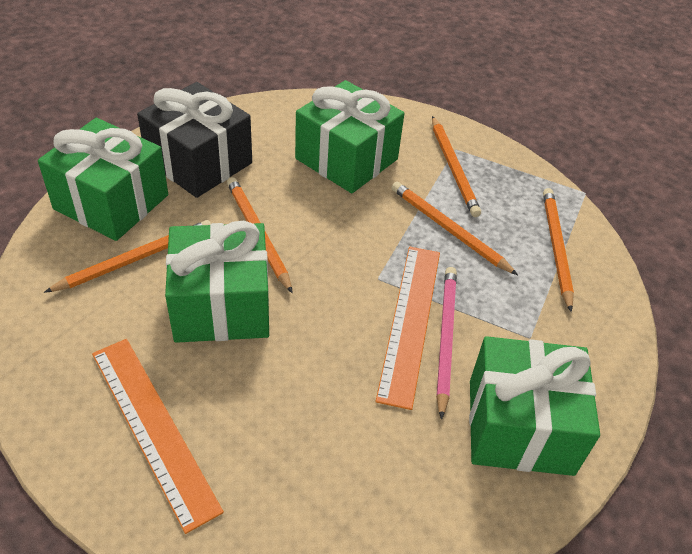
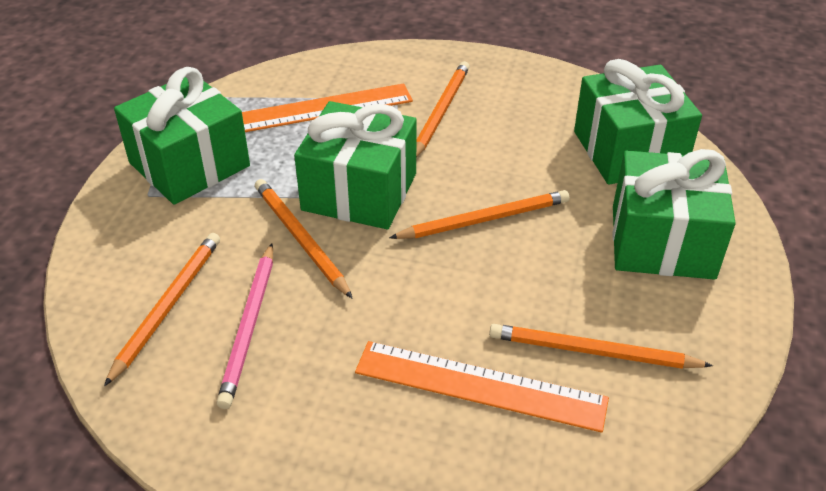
black gift: 1 -> 0

